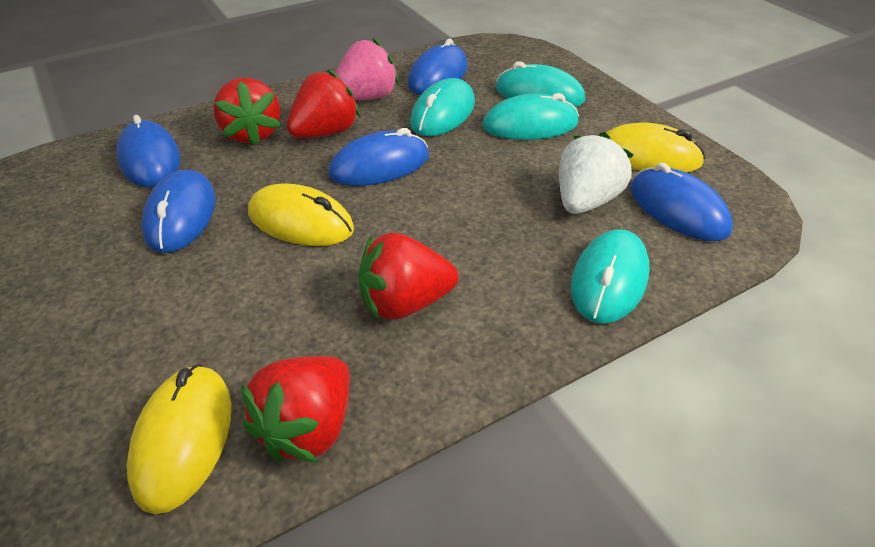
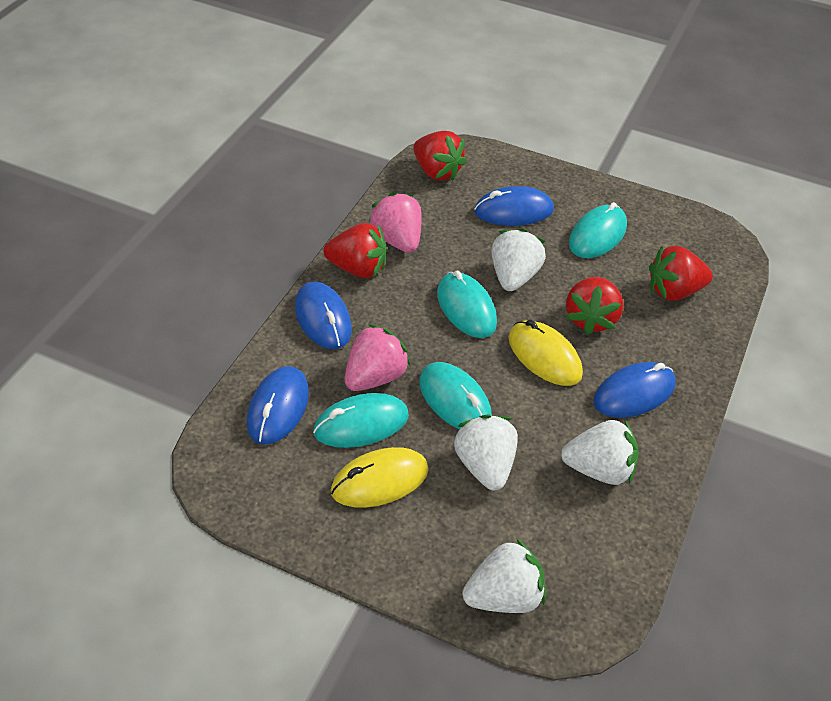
blue mouse: 5 -> 4
pink strawberry: 1 -> 2
white strawberry: 1 -> 4
yellow mouse: 3 -> 2

